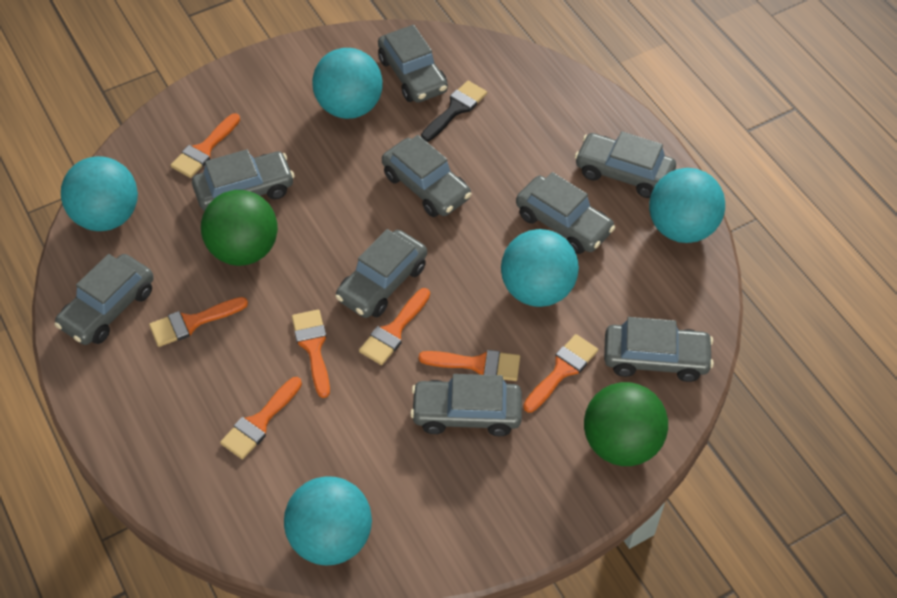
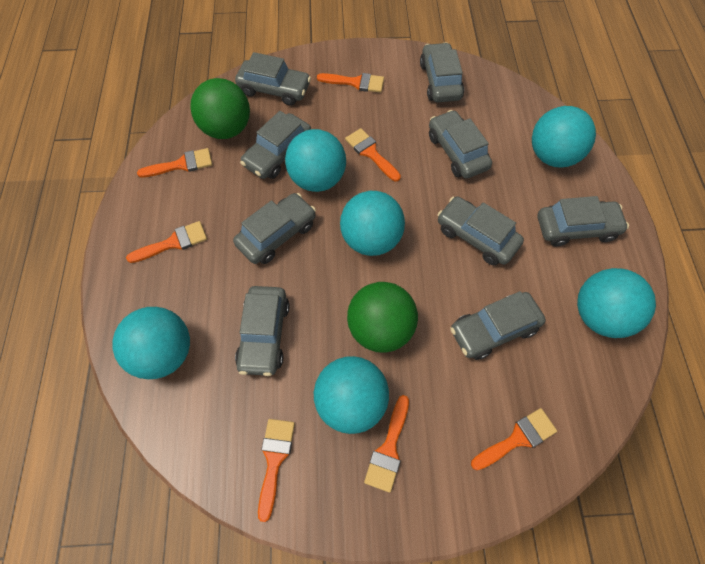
black brush: 1 -> 0
turquoise ball: 5 -> 6

